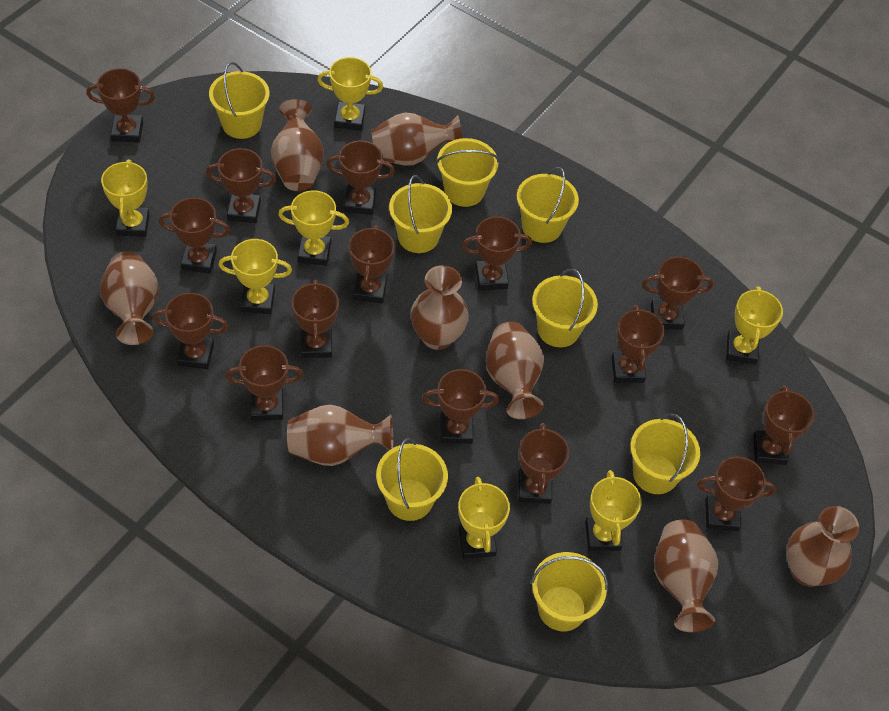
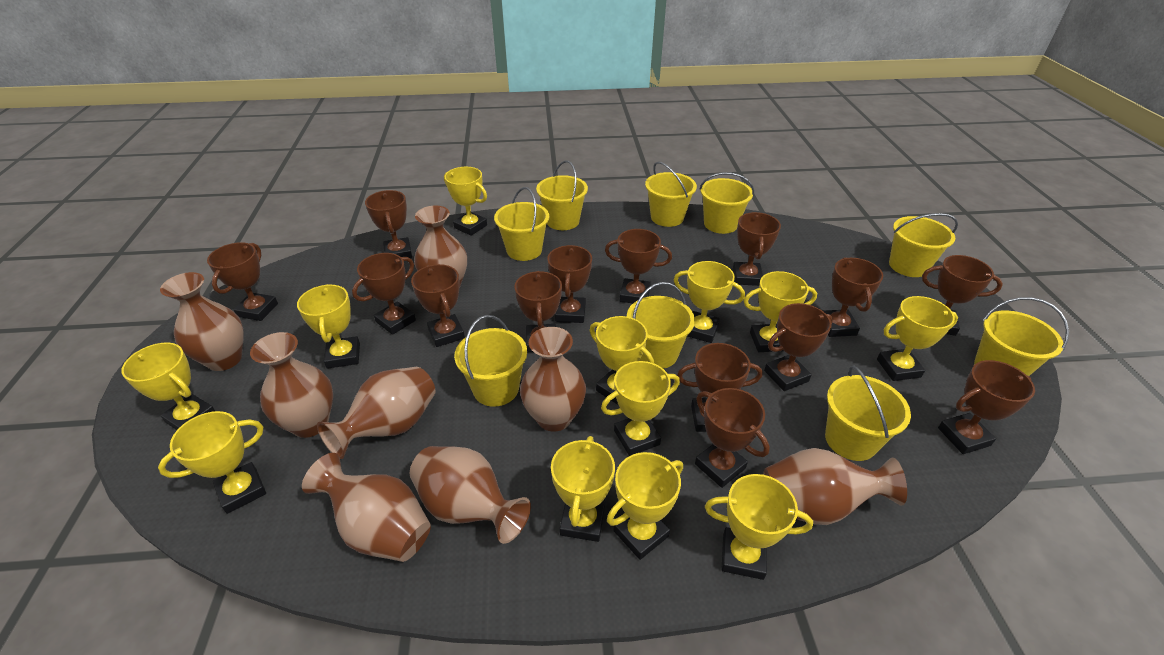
brown trophy: 15 -> 14
yellow bucket: 8 -> 9
yellow trophy: 7 -> 12

